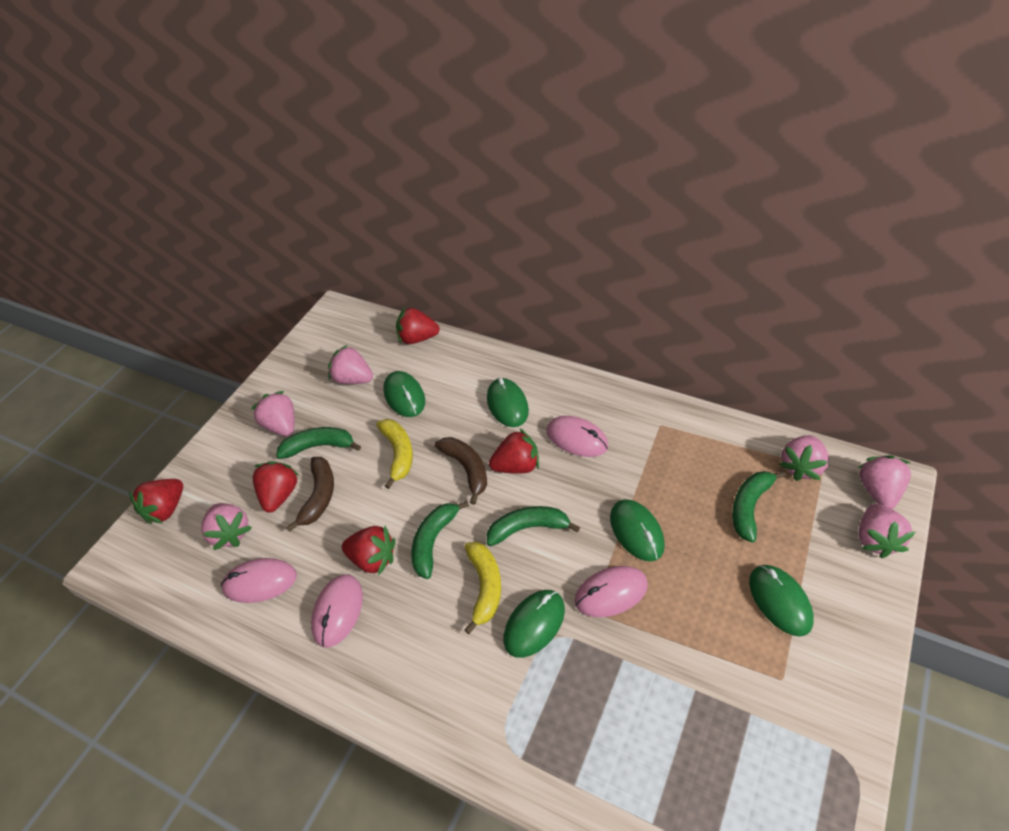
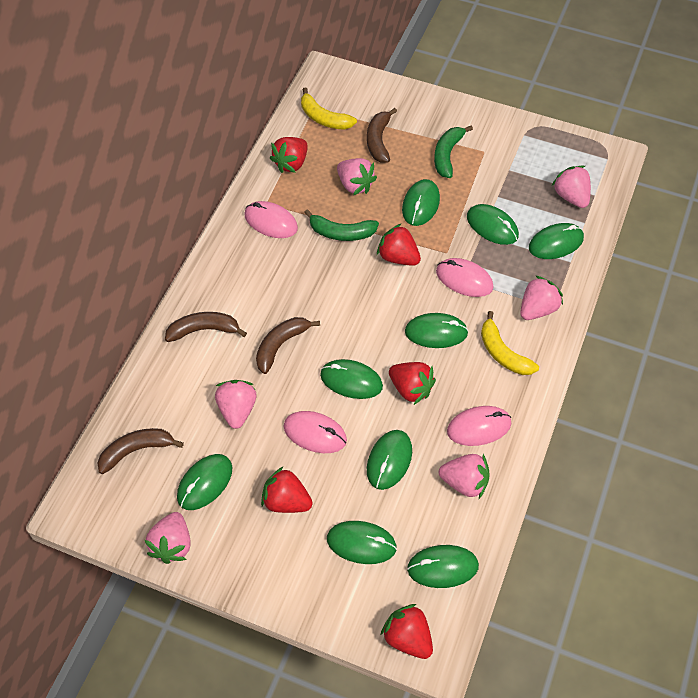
brown banana: 2 -> 4
green banana: 4 -> 2
green mouse: 5 -> 9

